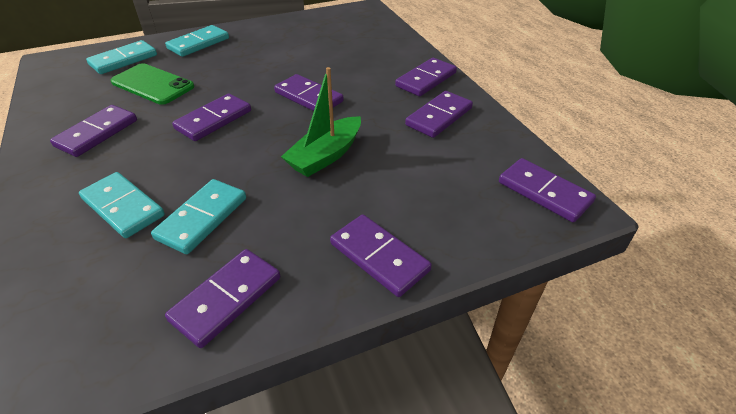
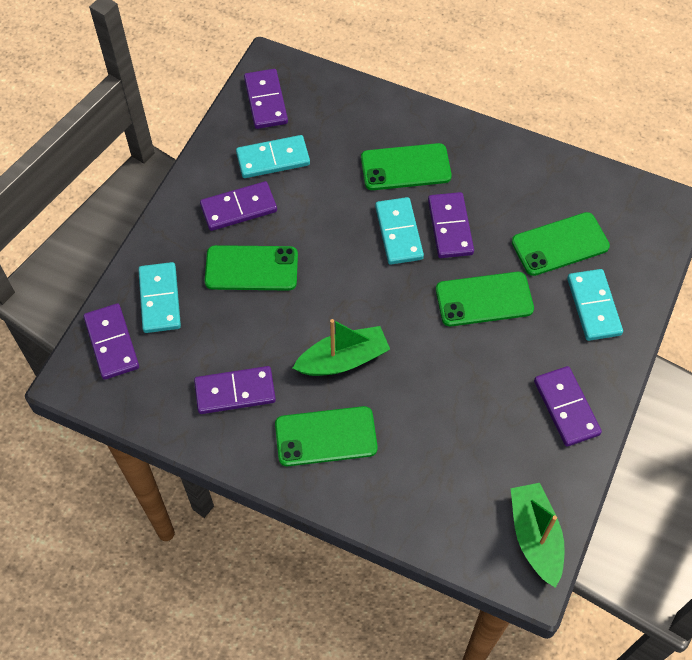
green boat: 1 -> 2
green phone: 1 -> 5
purple domino: 8 -> 6

